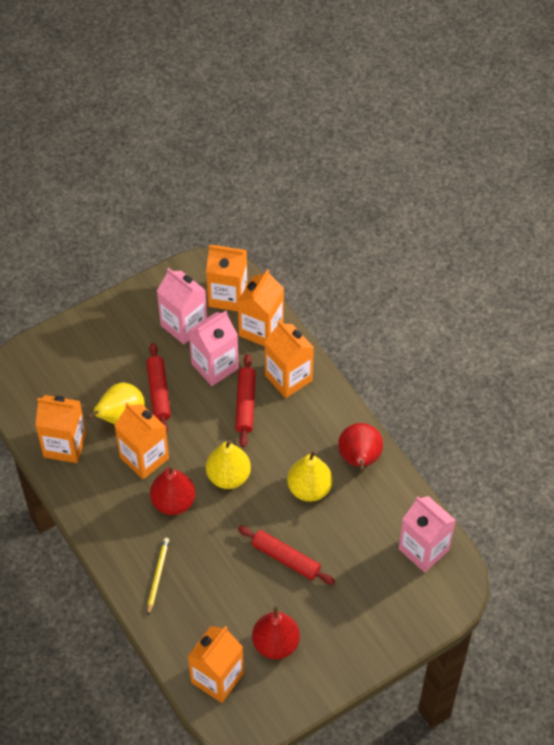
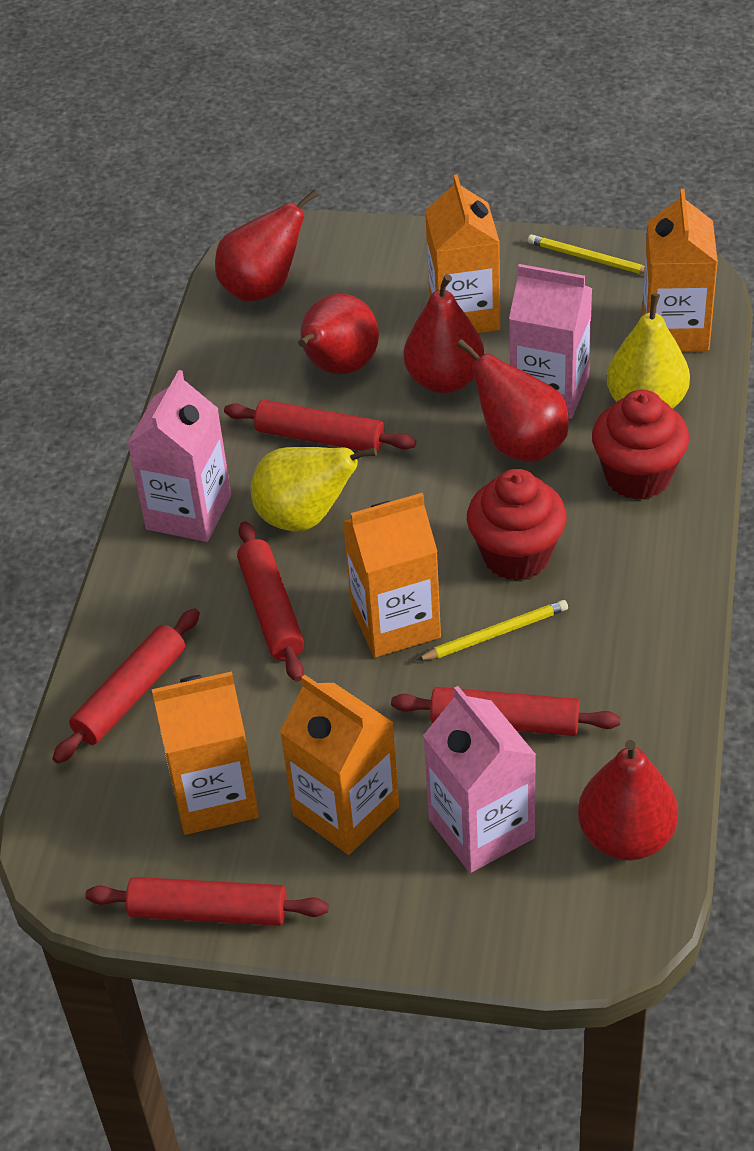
orange carton: 6 -> 5
red cupcake: 0 -> 2
red pear: 3 -> 5
red rolling pin: 3 -> 5
yellow pear: 3 -> 2
yellow pencil: 1 -> 2

